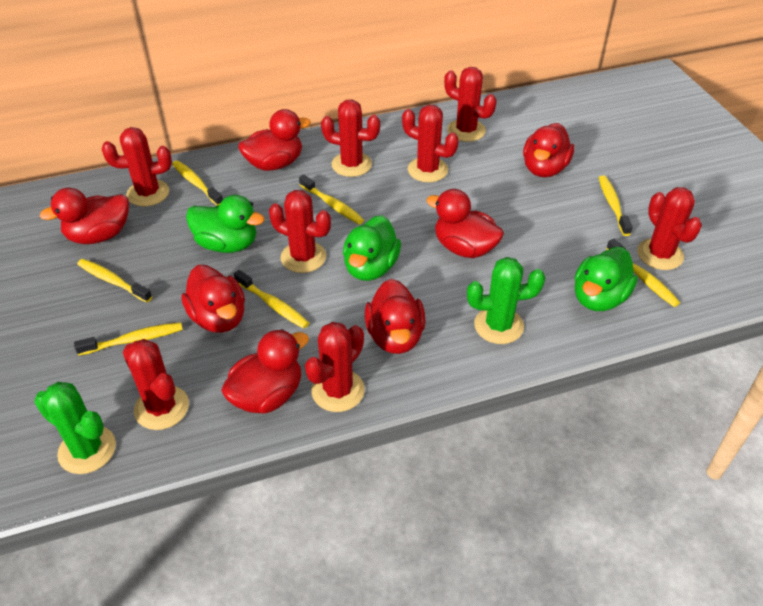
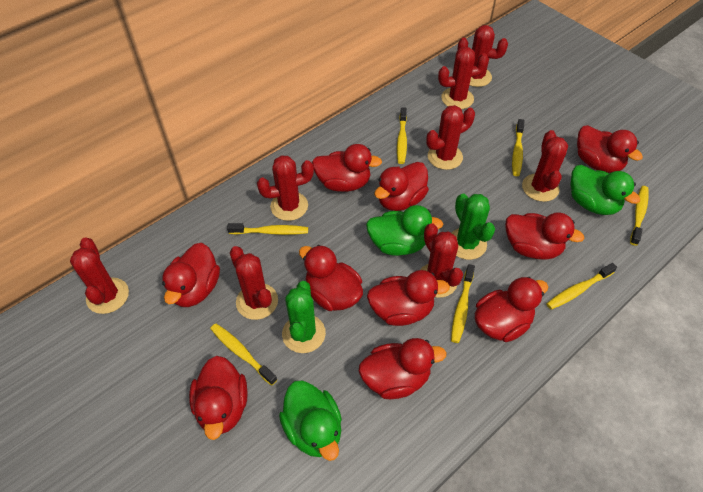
red duck: 7 -> 10

